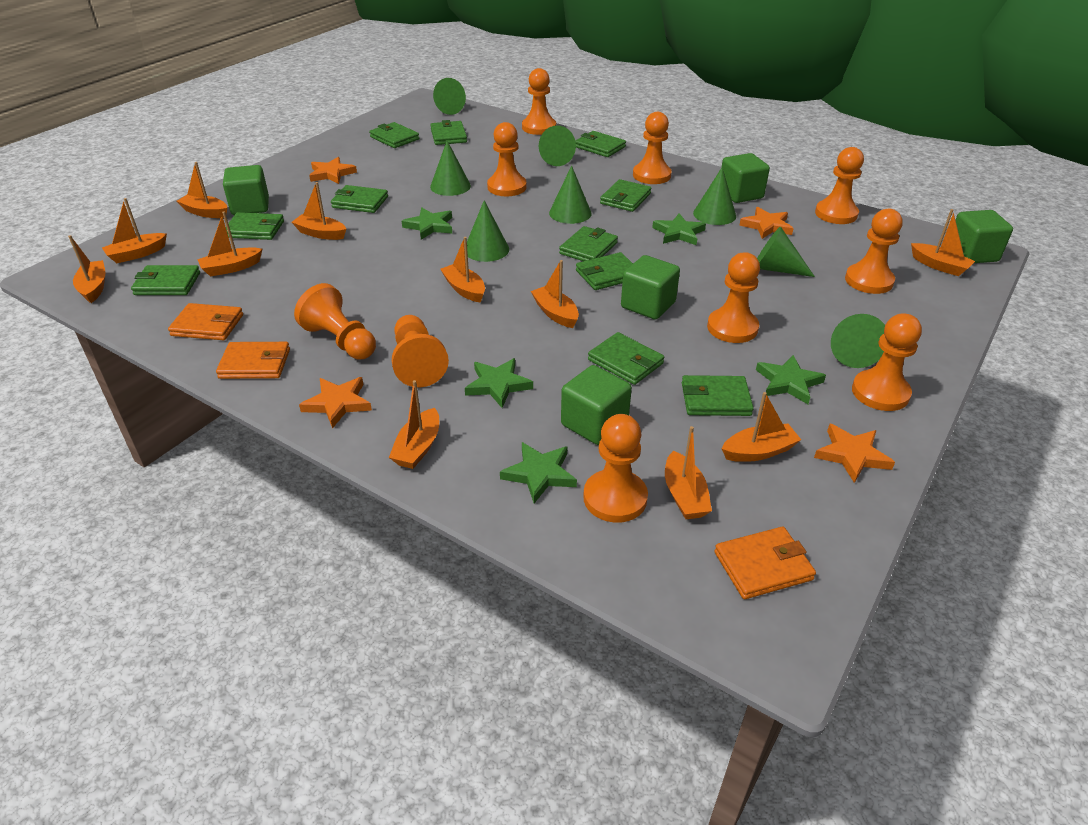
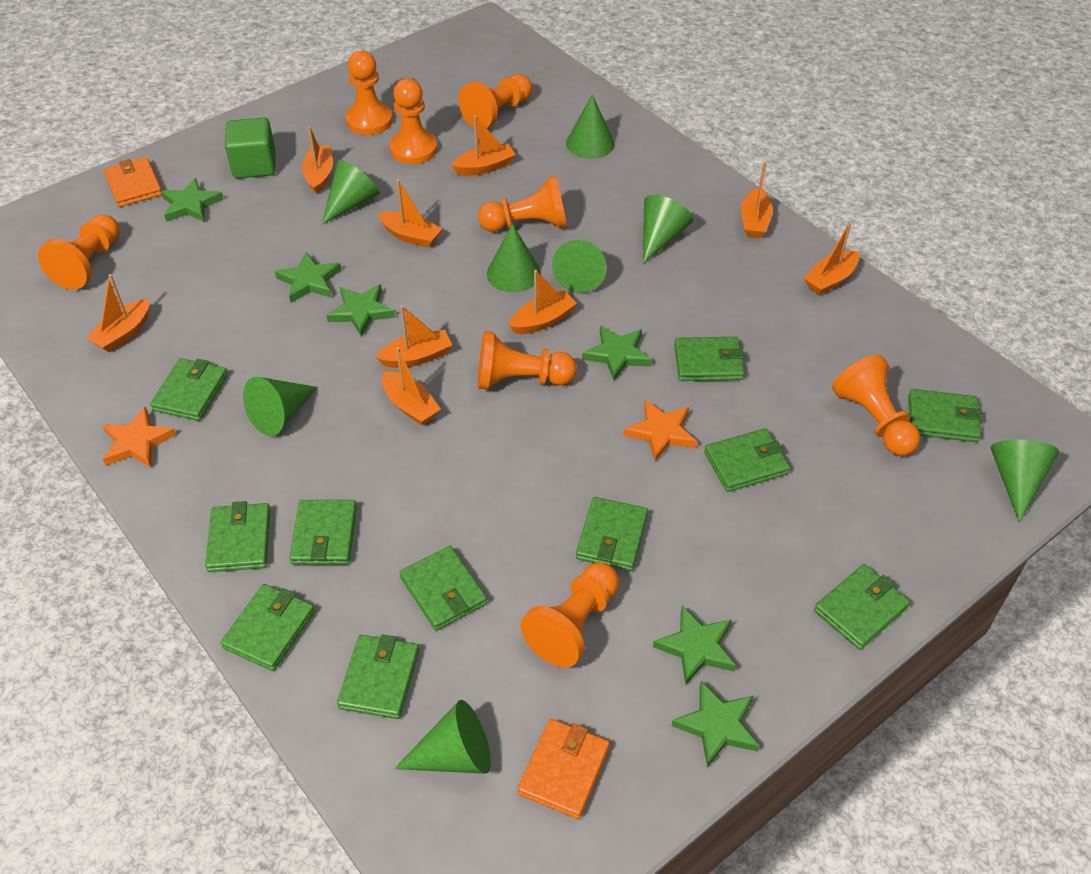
green cube: 5 -> 1
green star: 5 -> 6
orange boat: 11 -> 9
orange pawn: 10 -> 8
orange star: 4 -> 2
orange wallet: 3 -> 2

